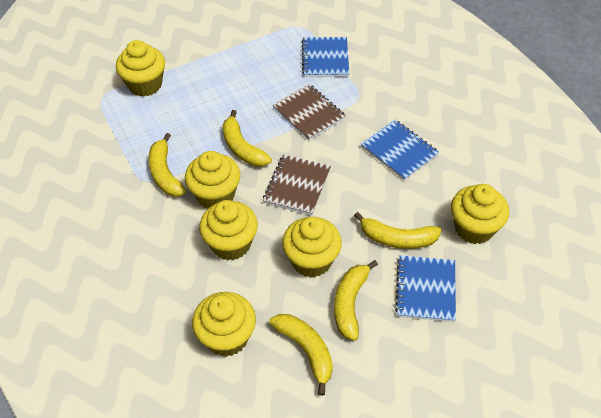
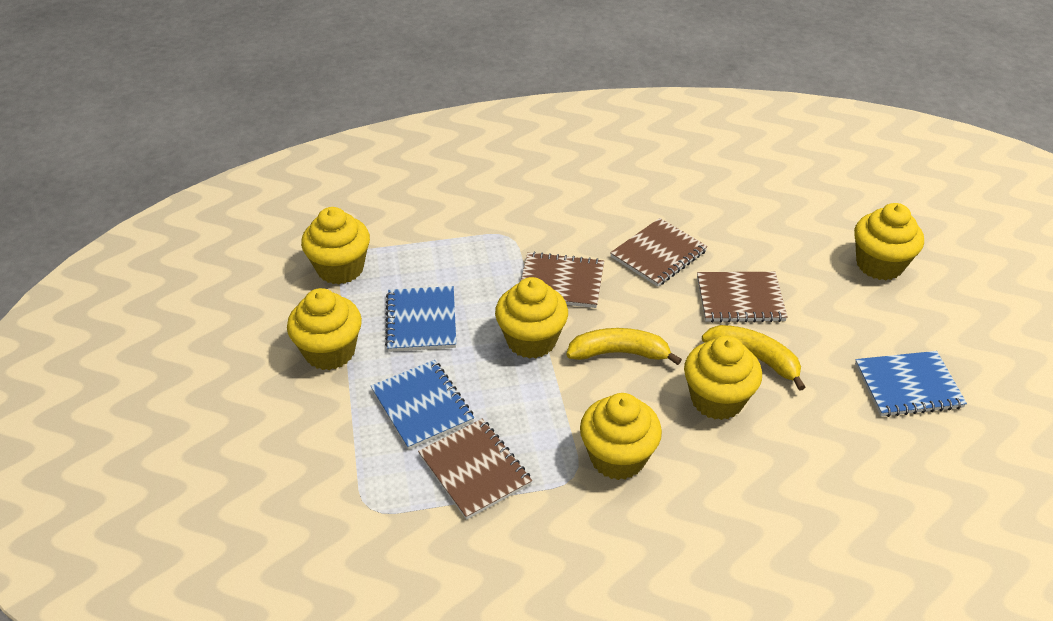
brown notebook: 2 -> 4
yellow banana: 5 -> 2

